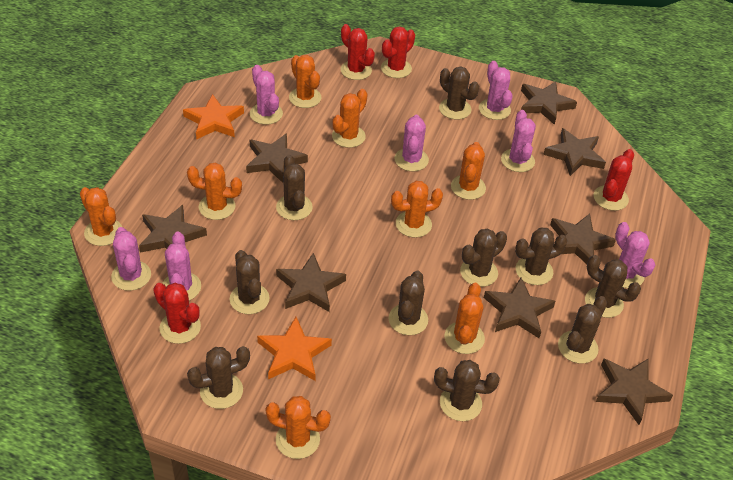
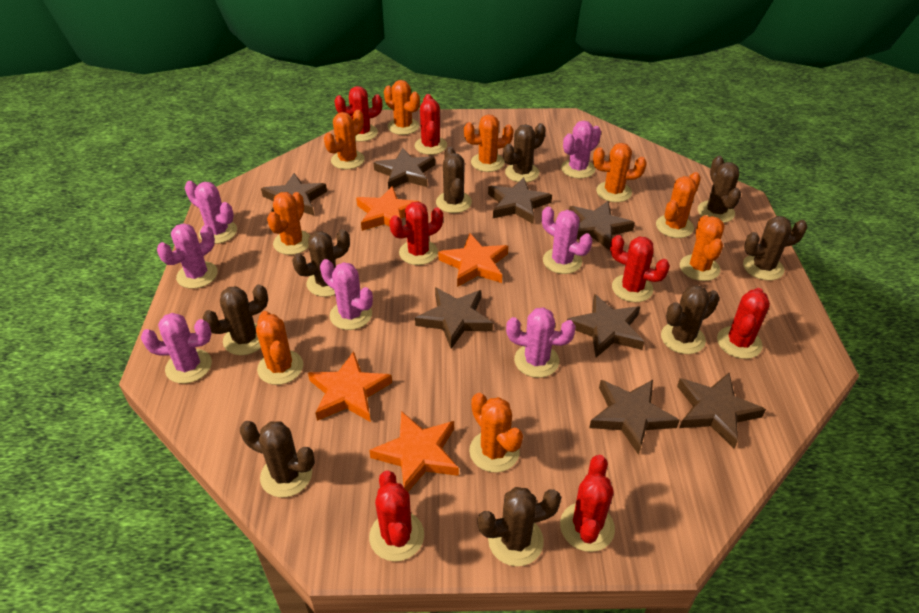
brown cactus: 10 -> 9
orange cactus: 8 -> 9
orange star: 2 -> 4
red cactus: 4 -> 7

